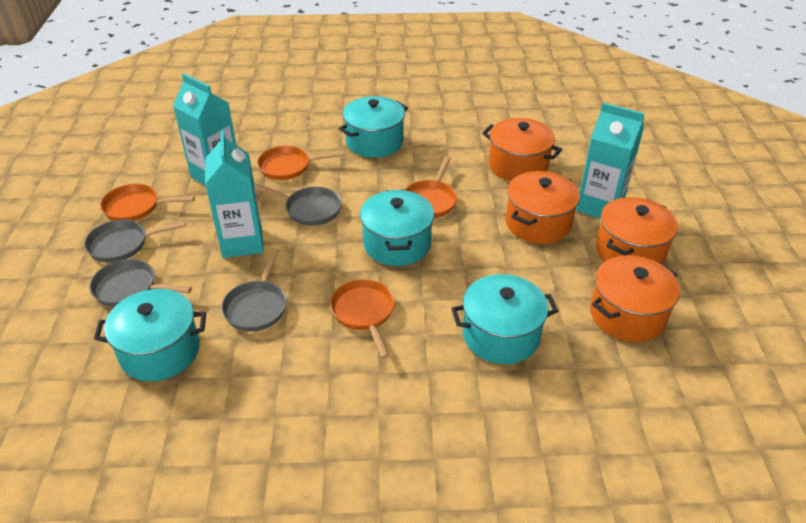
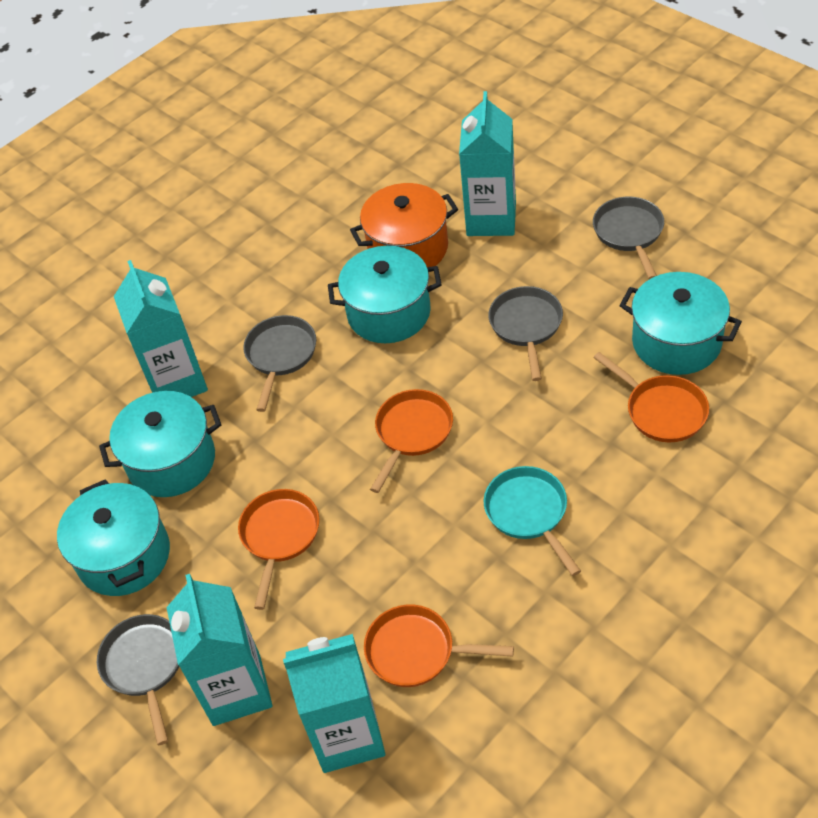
orange pot: 4 -> 1
turquoise carton: 3 -> 4
turquoise pan: 0 -> 1

